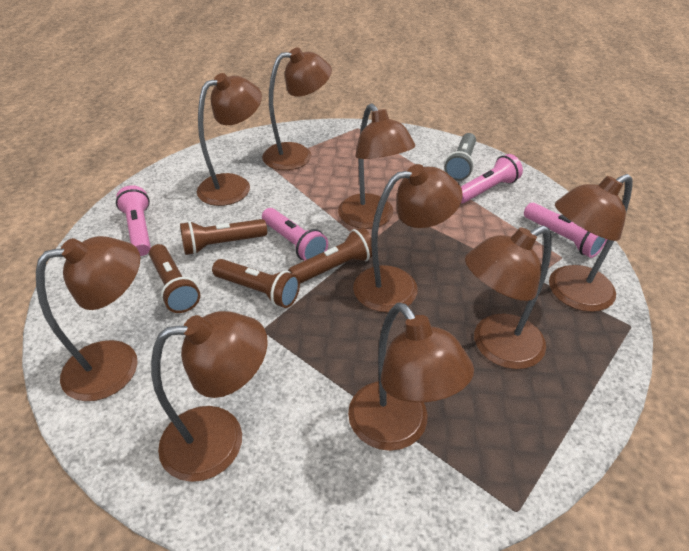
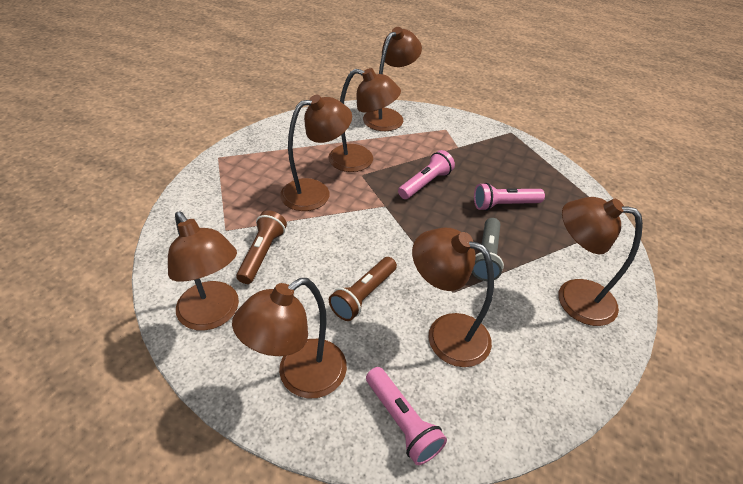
brown flashlight: 4 -> 2
brown lamp: 9 -> 7
pink flashlight: 4 -> 3

